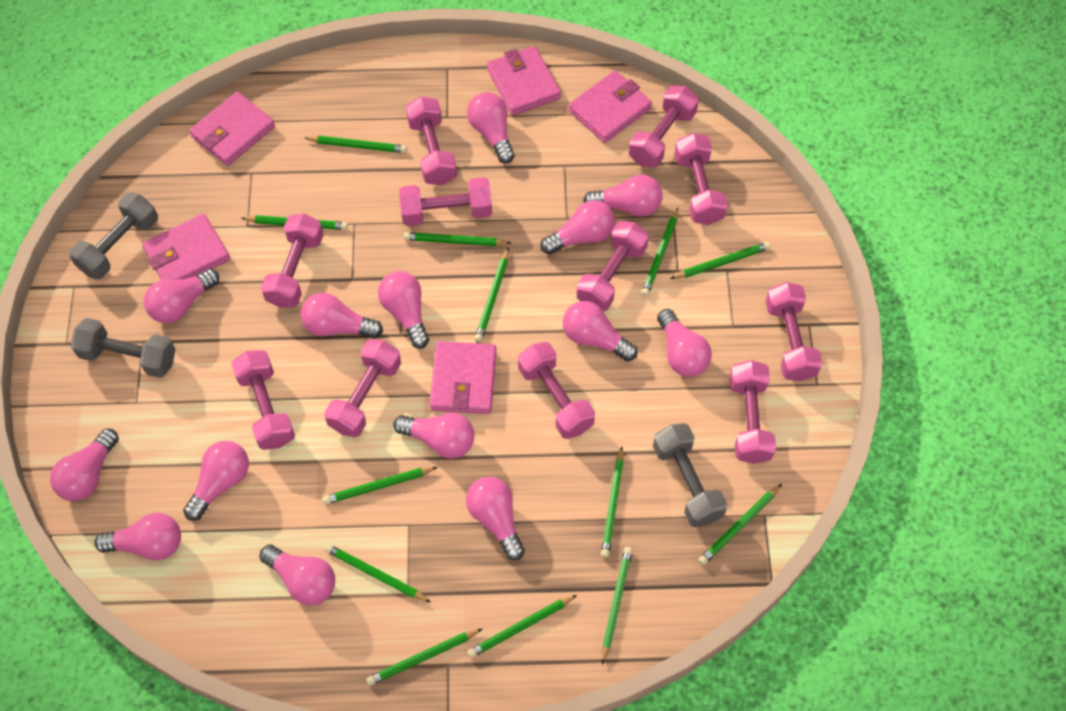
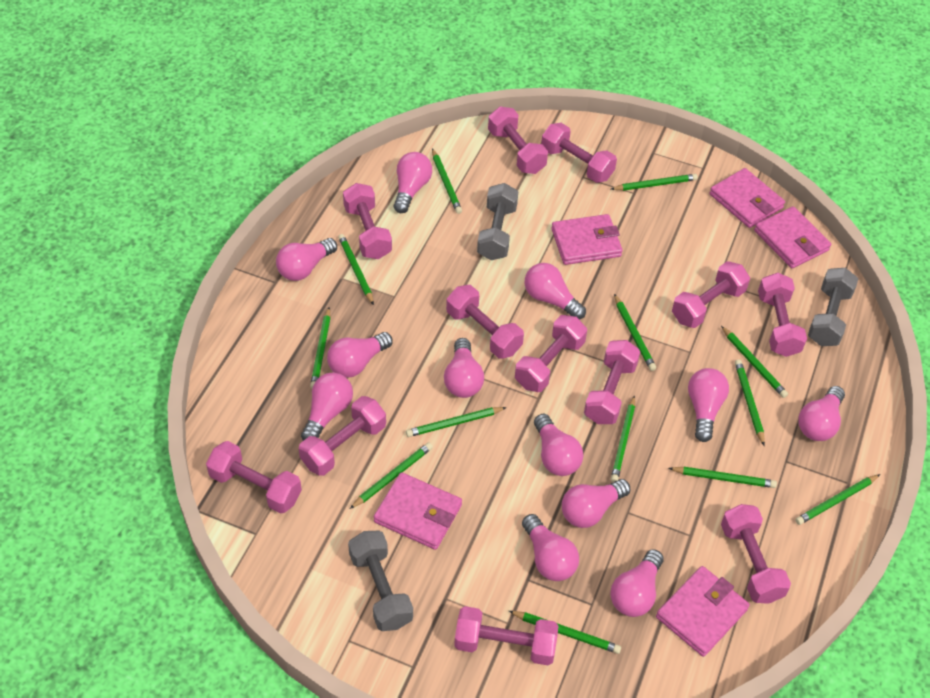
pink dumbbell: 11 -> 12
pink light bulb: 14 -> 12

